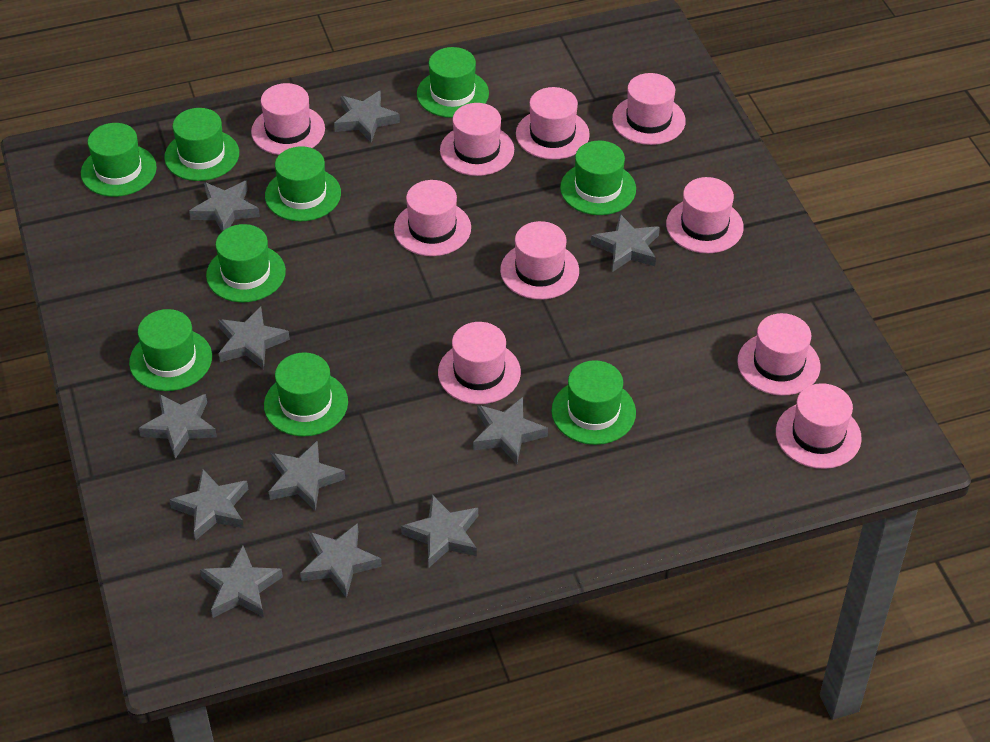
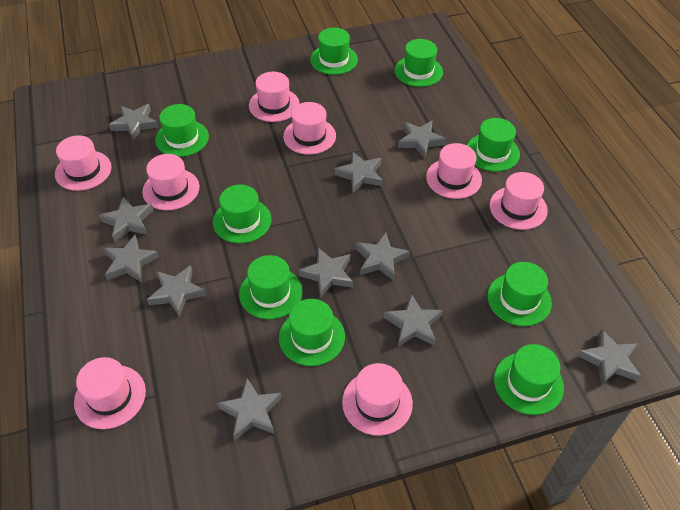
pink hat: 10 -> 8

